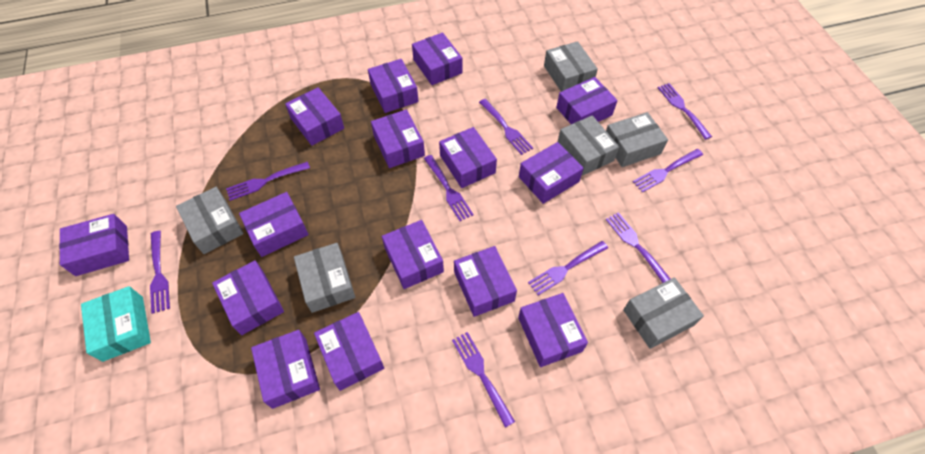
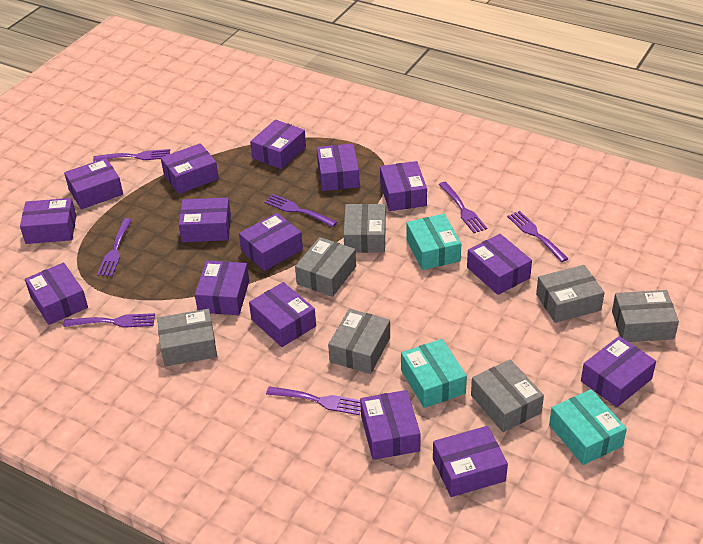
grey box: 6 -> 7
purple fork: 9 -> 7
turquoise box: 1 -> 3

